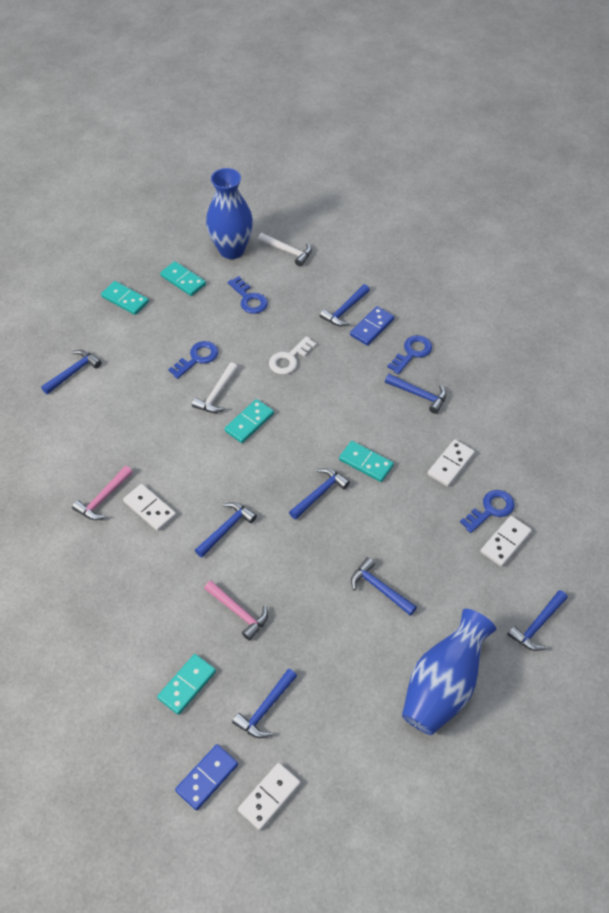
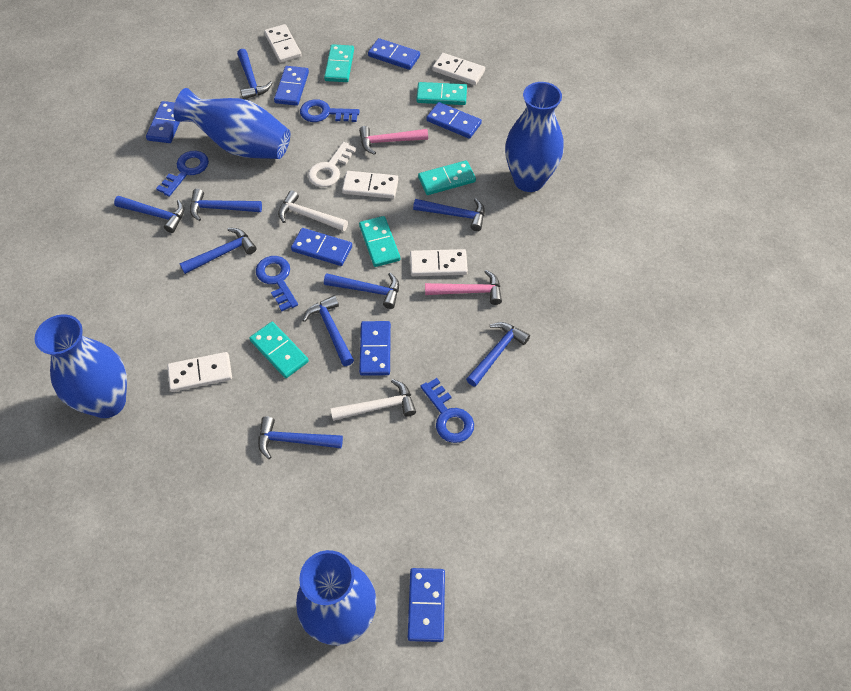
blue domino: 2 -> 7
blue hammer: 8 -> 9
blue vase: 2 -> 4
white domino: 4 -> 5

